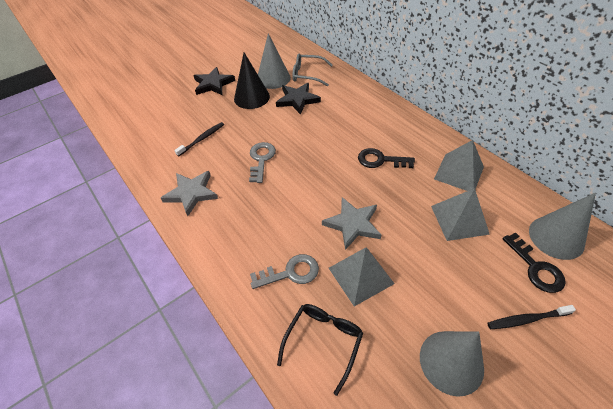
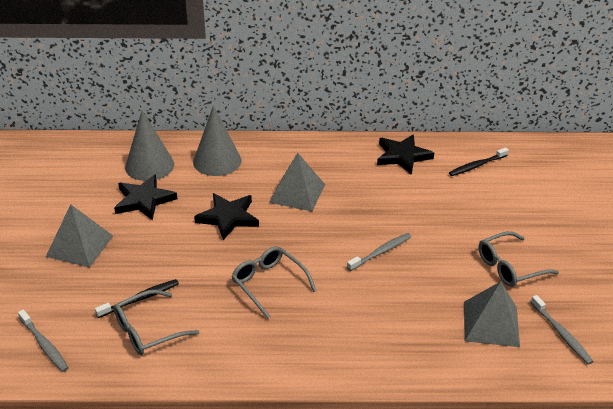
black cone: 1 -> 0
black glasses: 1 -> 0
black key: 2 -> 0
black star: 2 -> 3
grey cone: 3 -> 2
grey glasses: 1 -> 3
grey key: 2 -> 0
grey star: 2 -> 0
grey toothbrush: 0 -> 3

